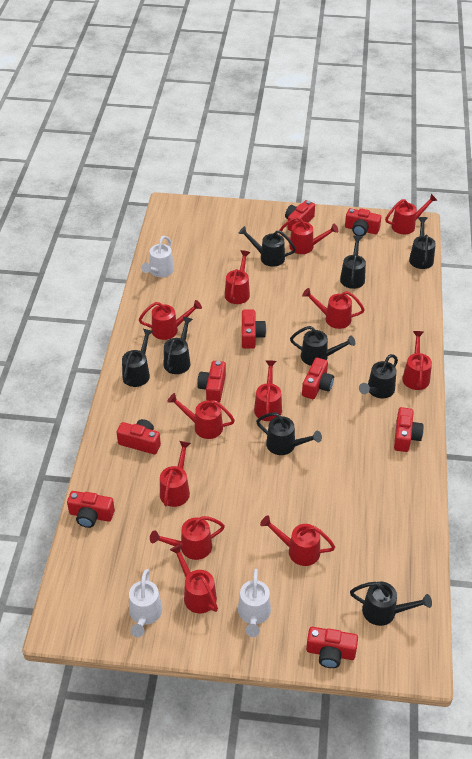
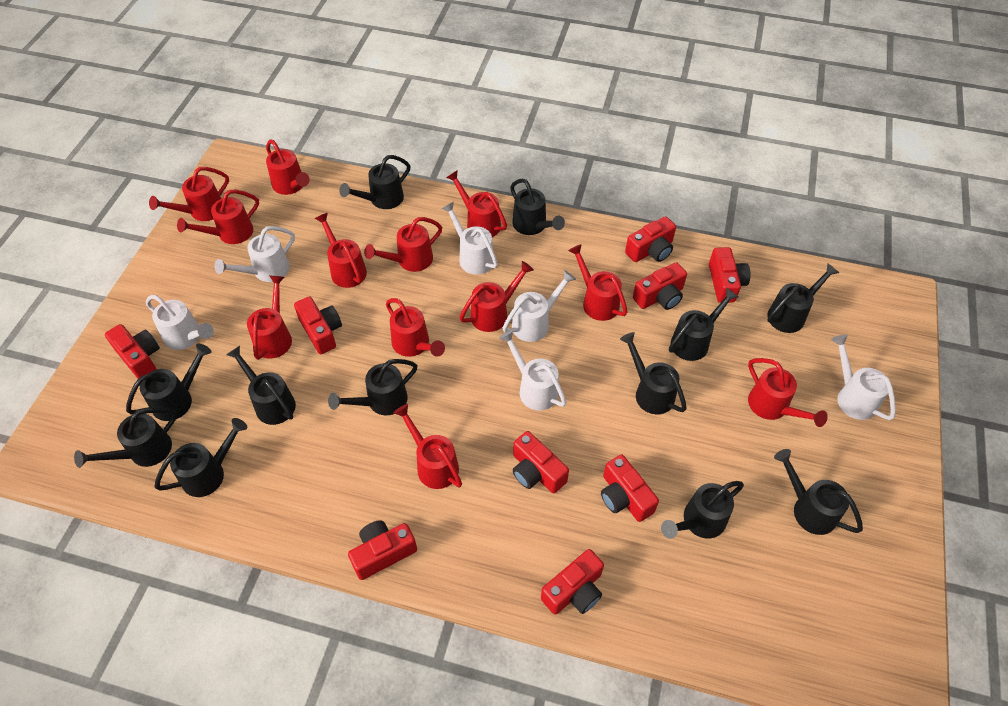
black watering can: 9 -> 12
white watering can: 3 -> 6

